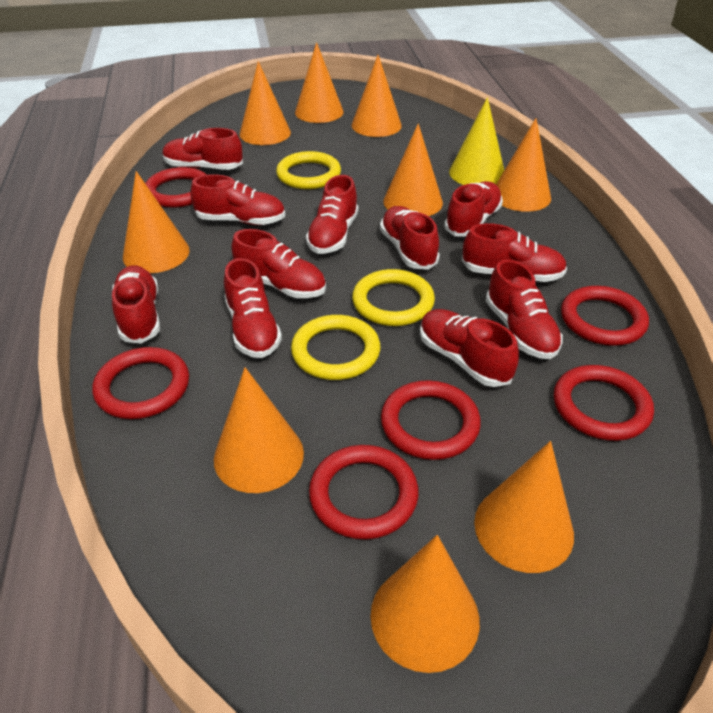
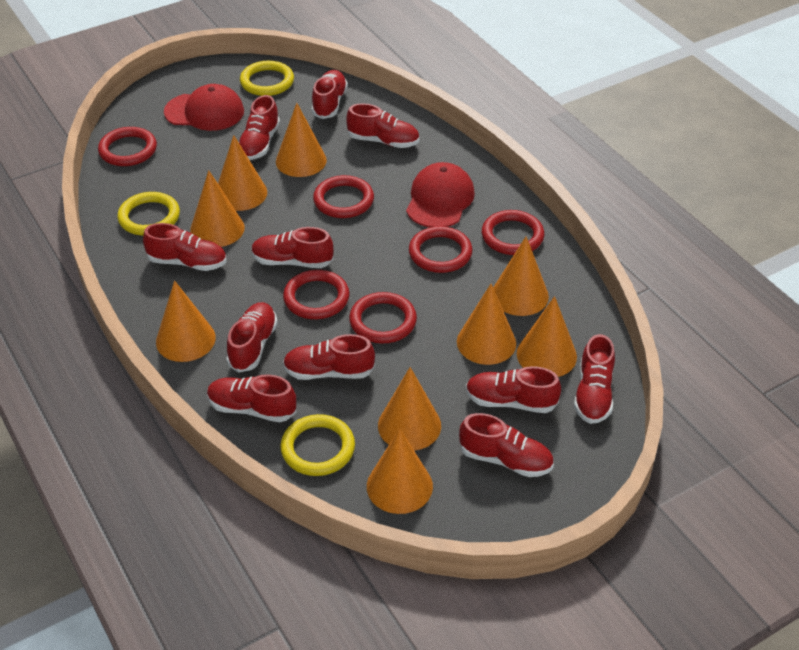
red cap: 0 -> 2
yellow cone: 1 -> 0

